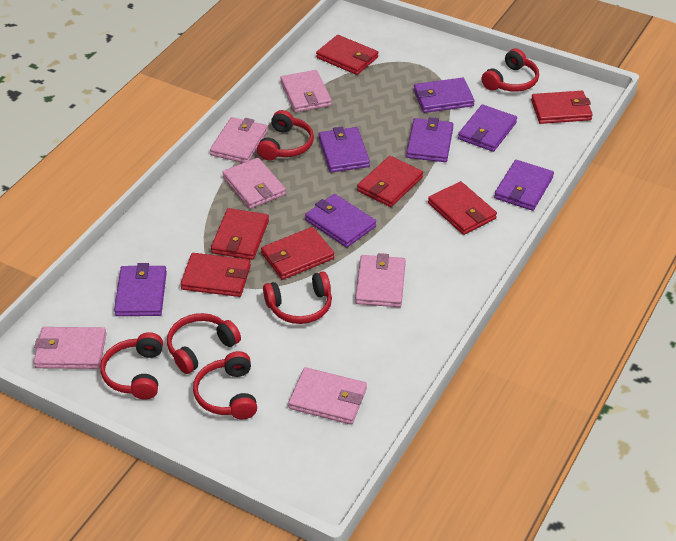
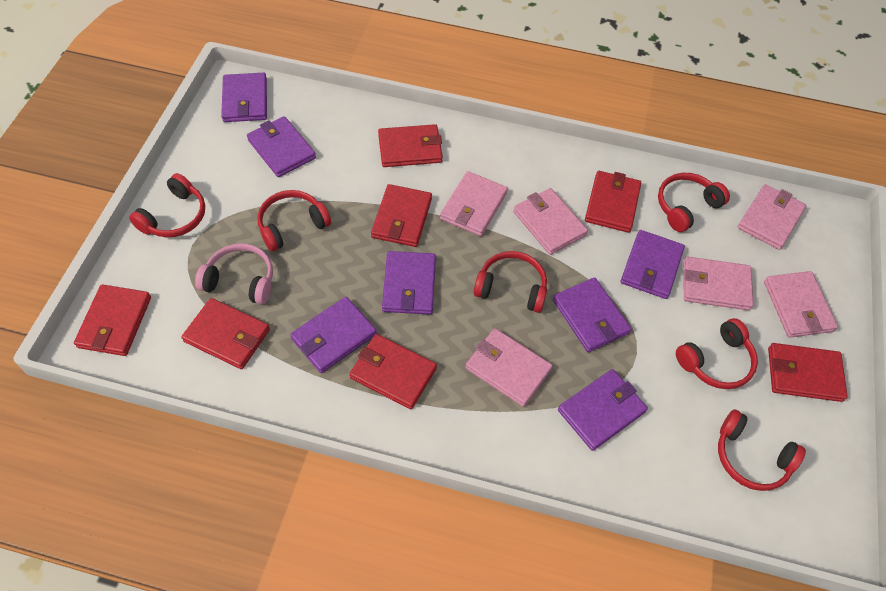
pink headphones: 0 -> 1

